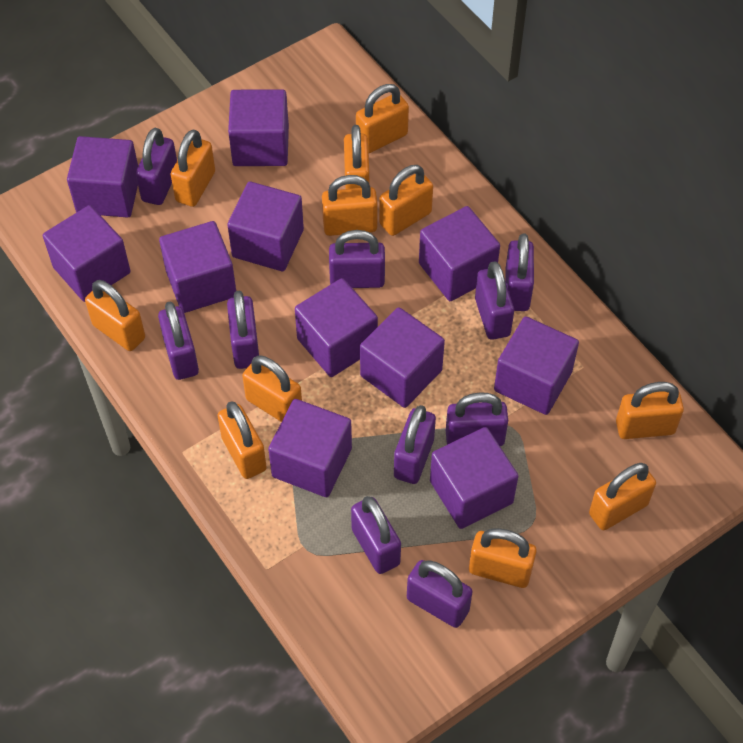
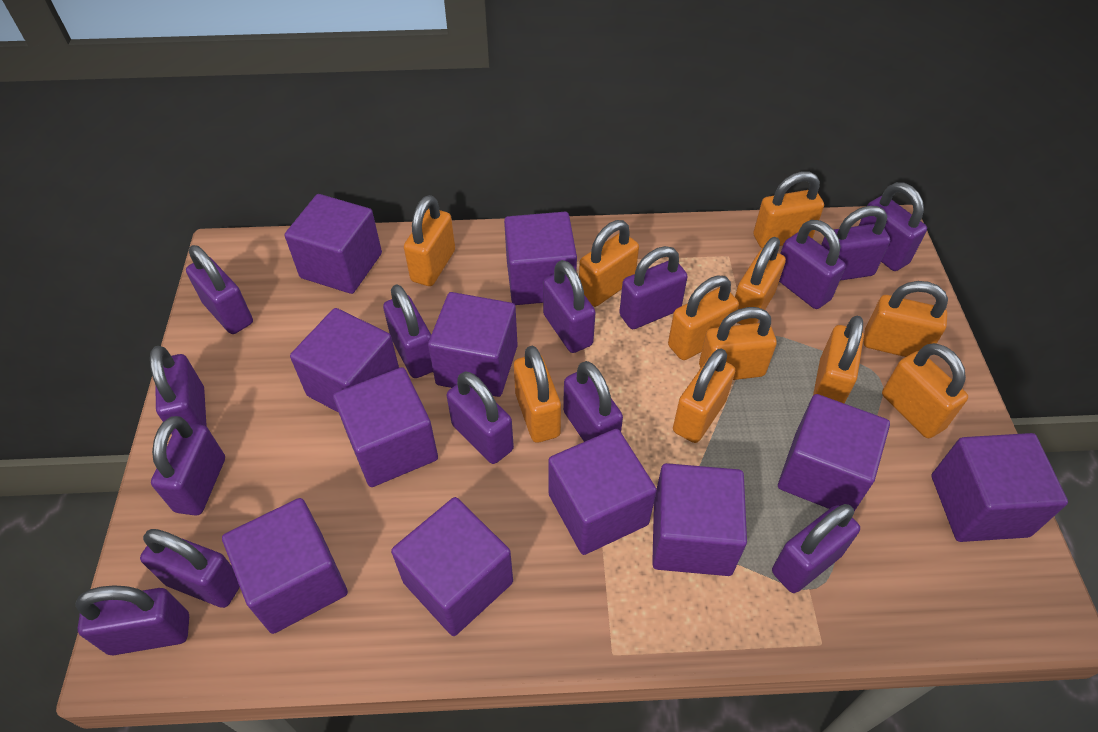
purple padlock: 10 -> 14

